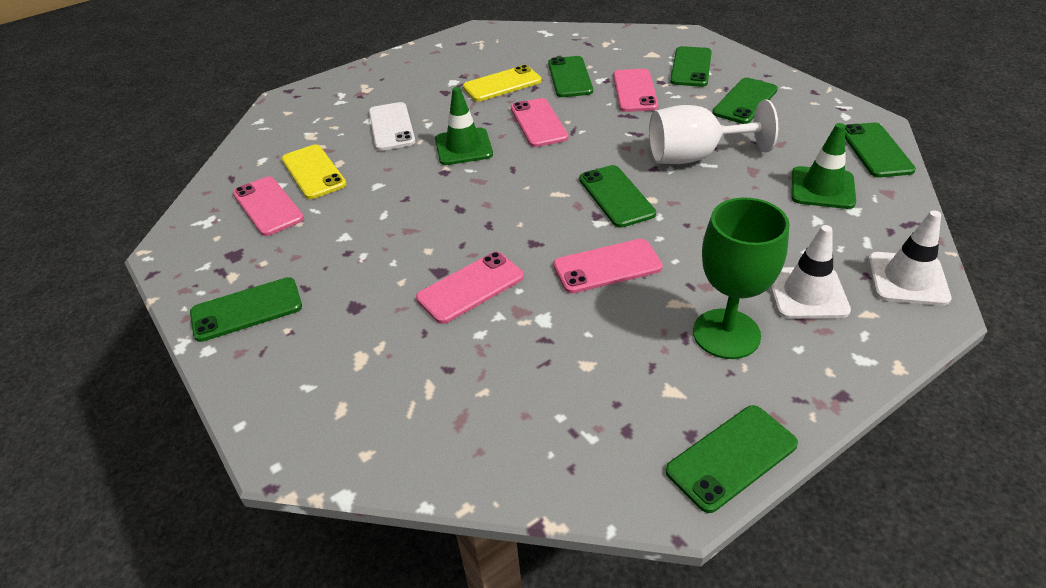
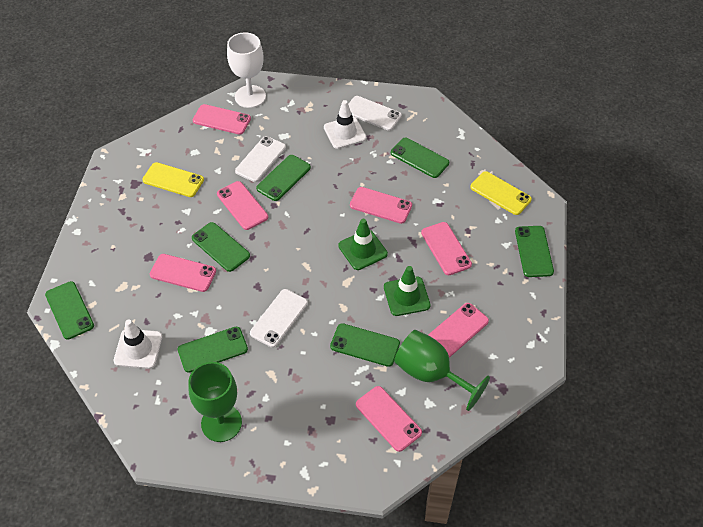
green goblet: 1 -> 2
pink phone: 5 -> 7
white phone: 1 -> 3

